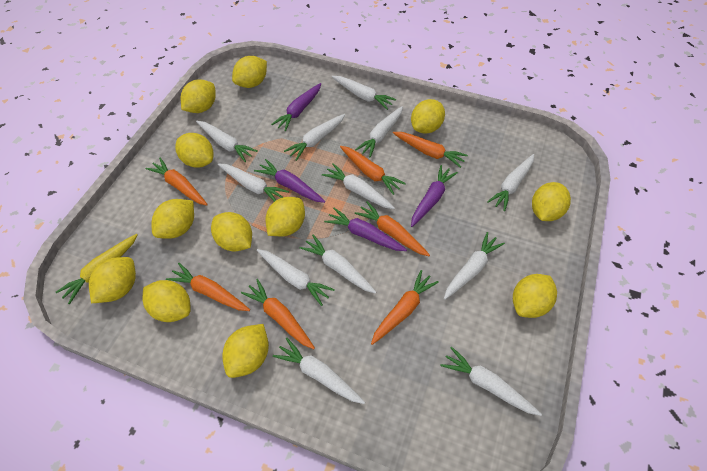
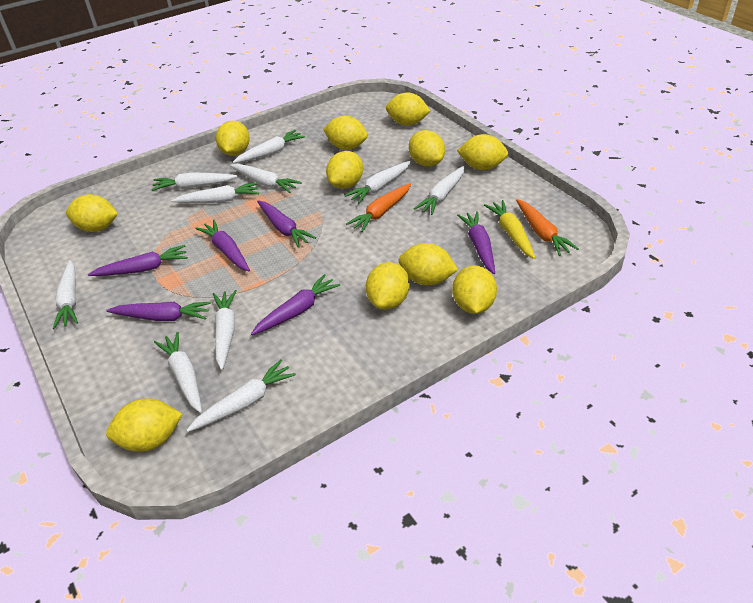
orange carrot: 7 -> 2
purple carrot: 4 -> 6
white carrot: 12 -> 10
yellow lemon: 12 -> 11

